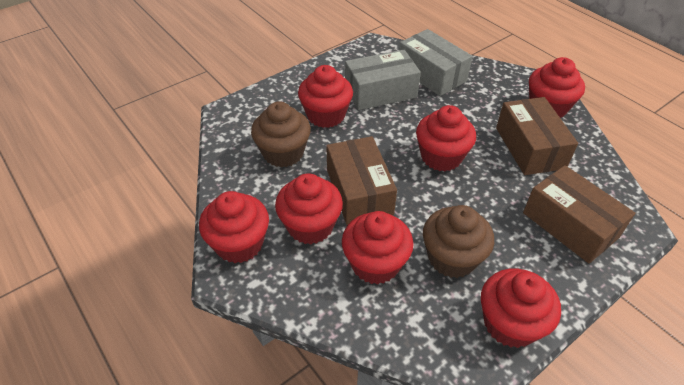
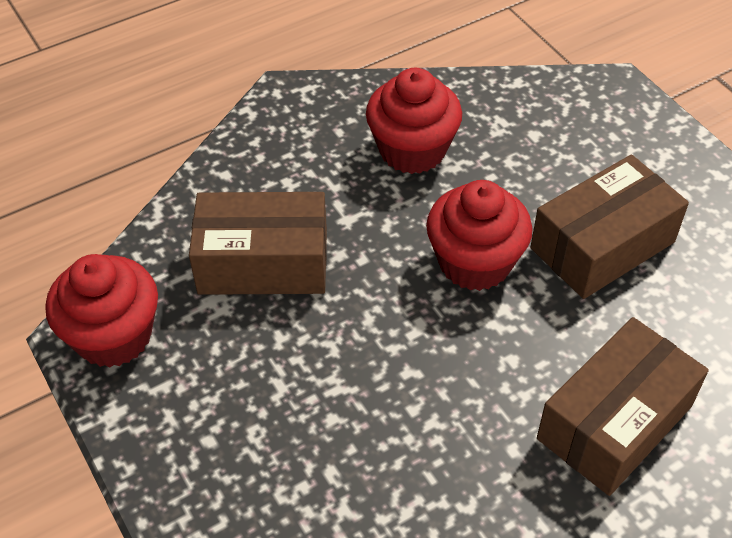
brown cupcake: 2 -> 0
grey box: 2 -> 0
red cupcake: 7 -> 3

